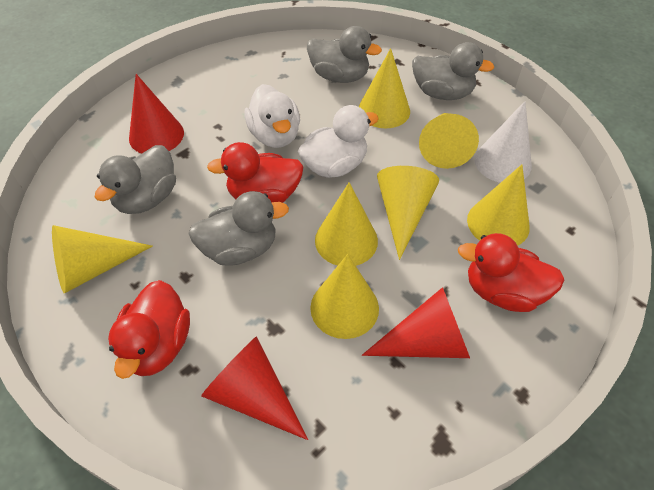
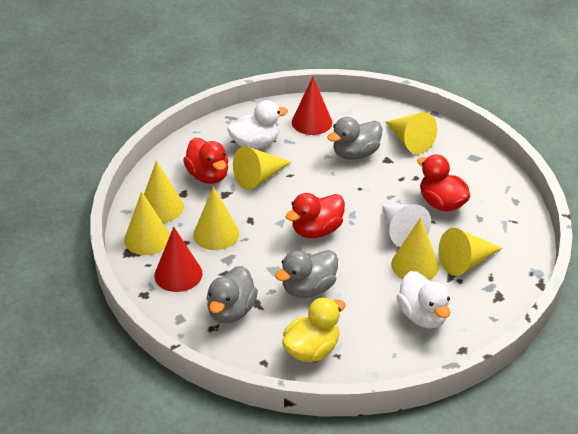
grey duck: 4 -> 3
red cone: 3 -> 2
yellow duck: 0 -> 1

